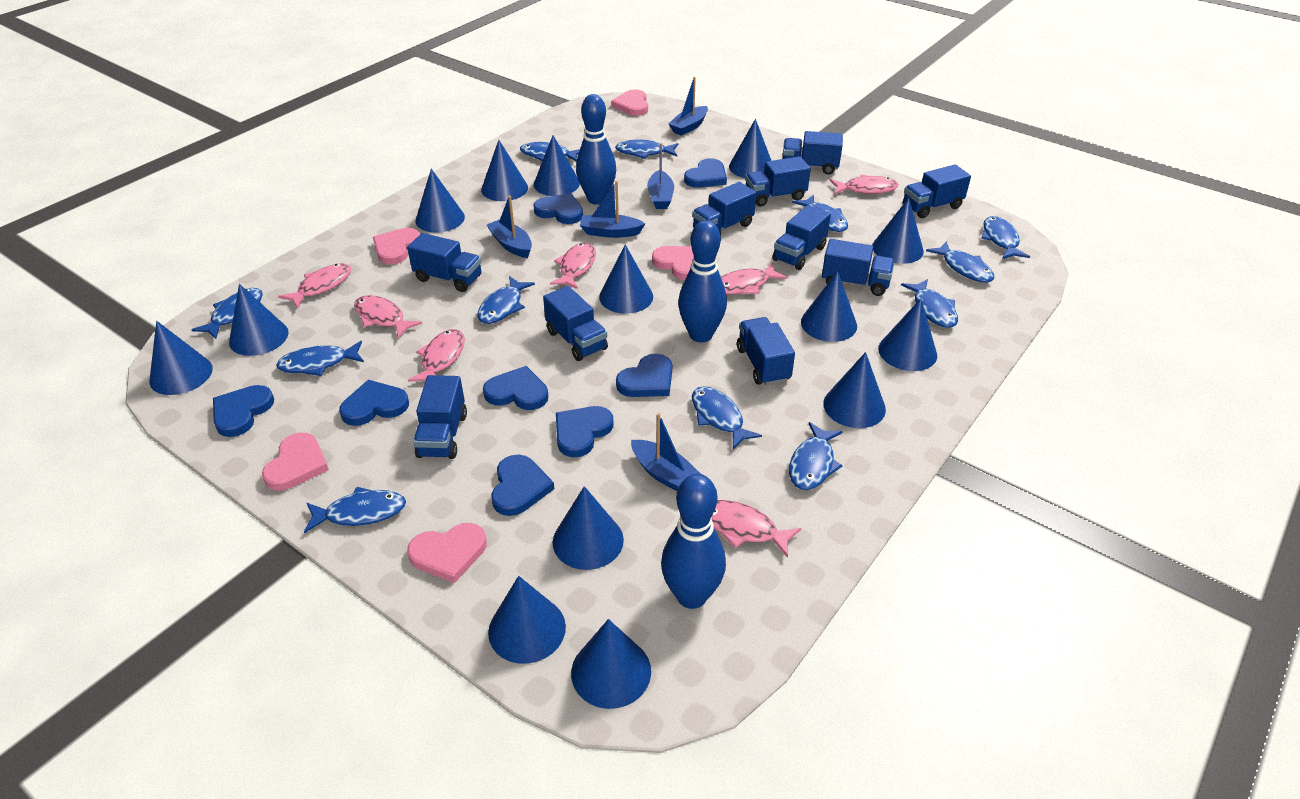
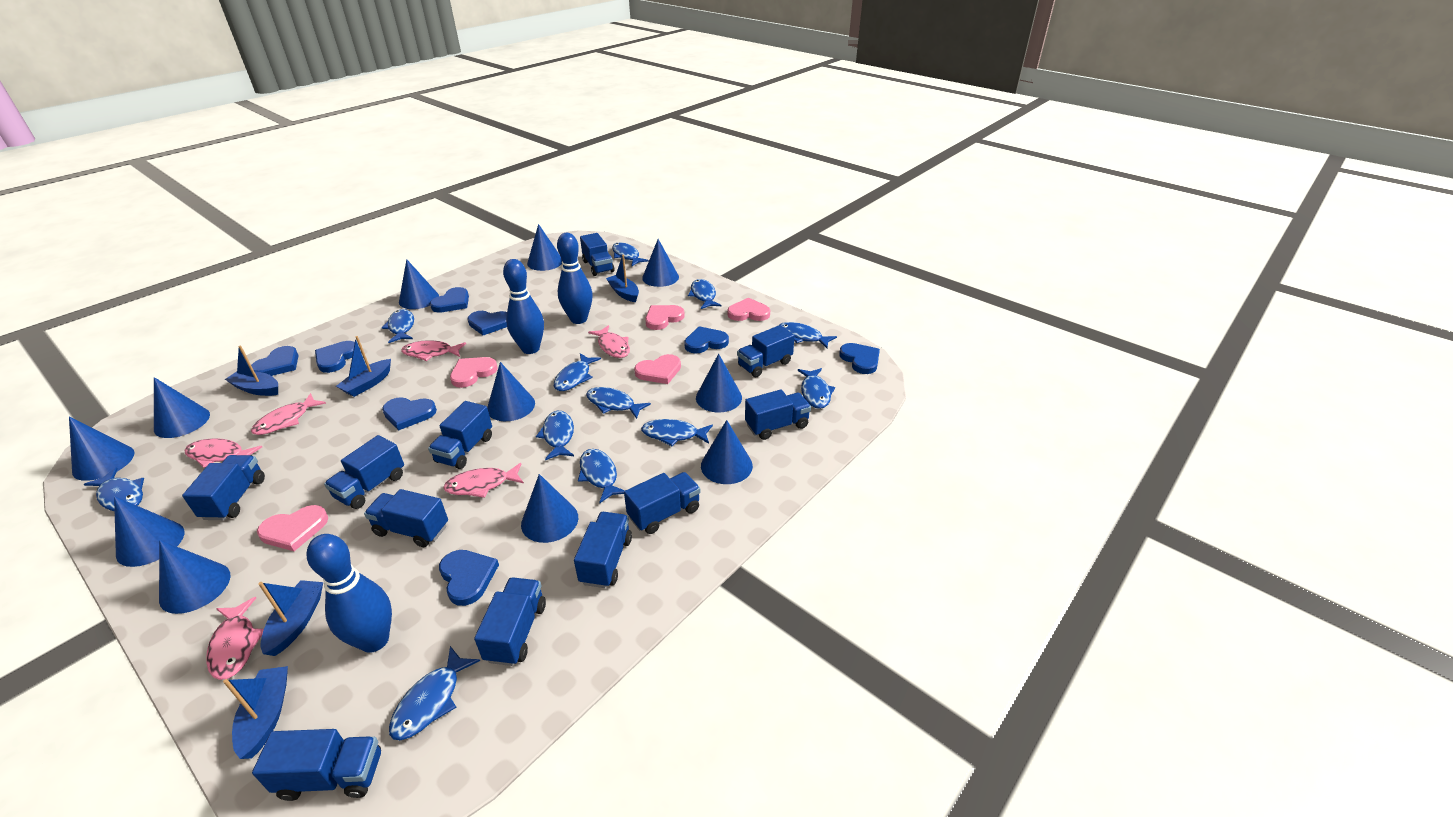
blue cone: 14 -> 11
blue truck: 10 -> 11
pink fish: 7 -> 6

